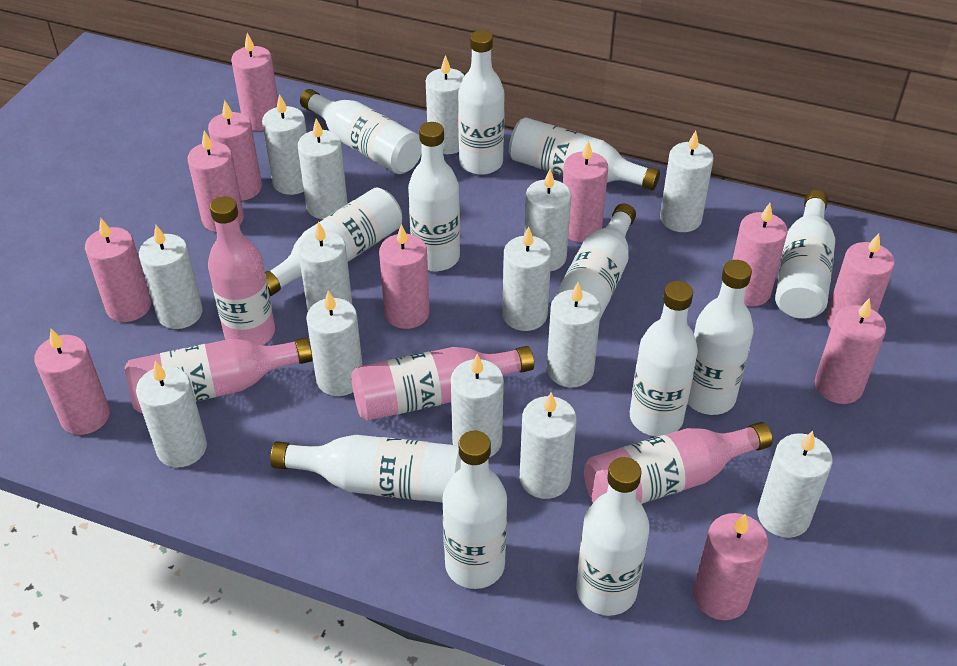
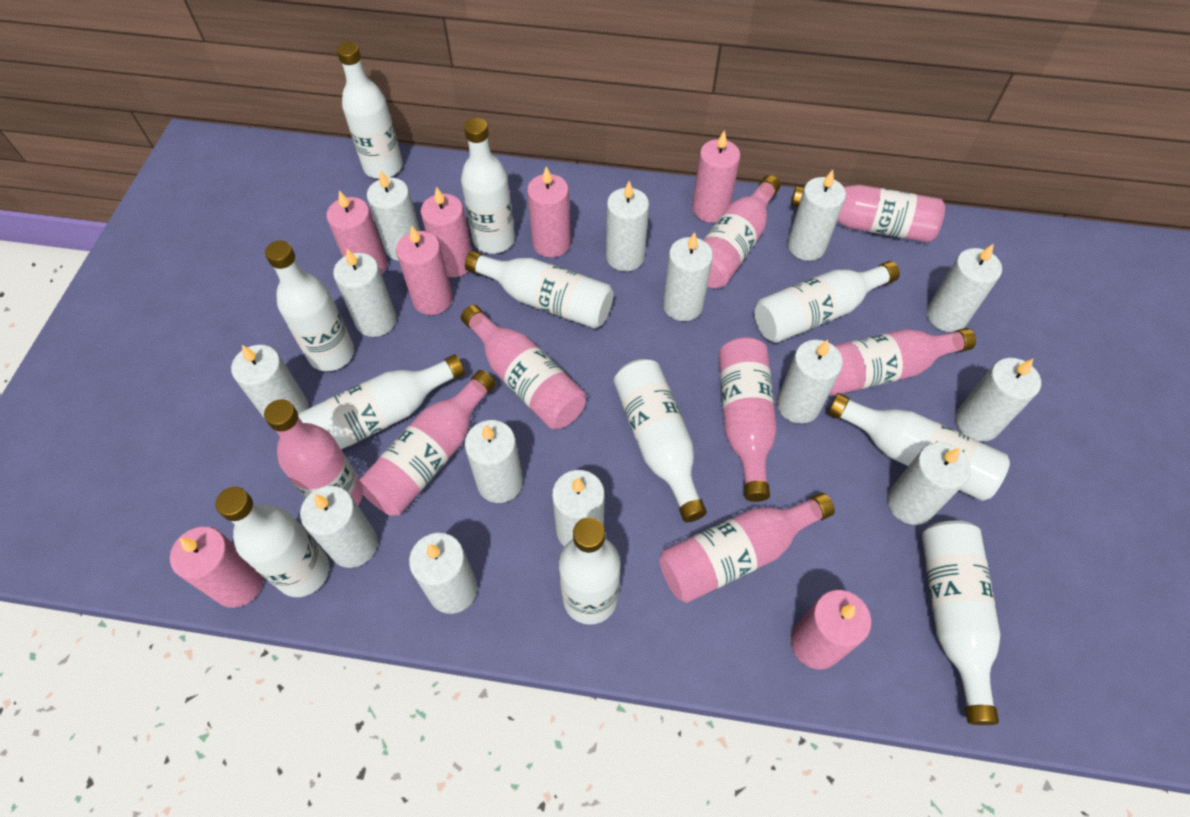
pink bottle: 4 -> 8
pink candle: 11 -> 7
white bottle: 12 -> 11

